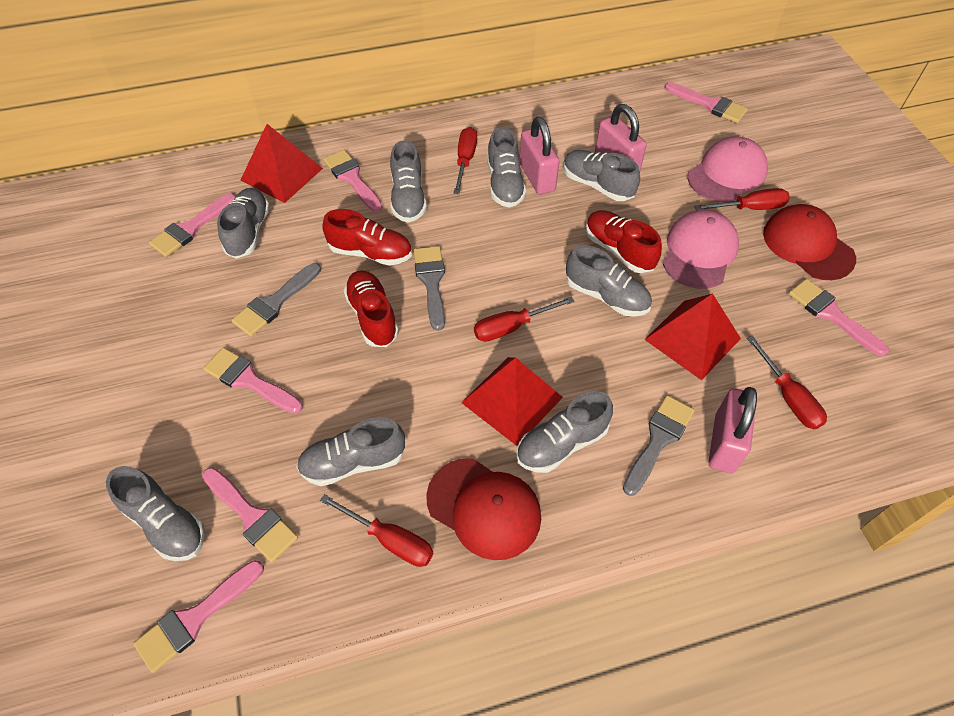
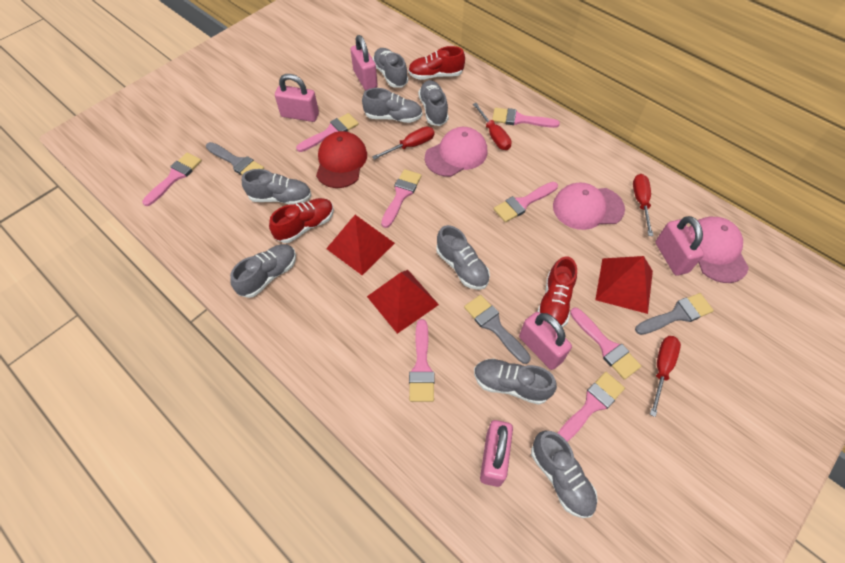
pink brush: 7 -> 8
pink cap: 2 -> 3
pink padlock: 3 -> 5
red cap: 2 -> 1
red screwdriver: 5 -> 4

